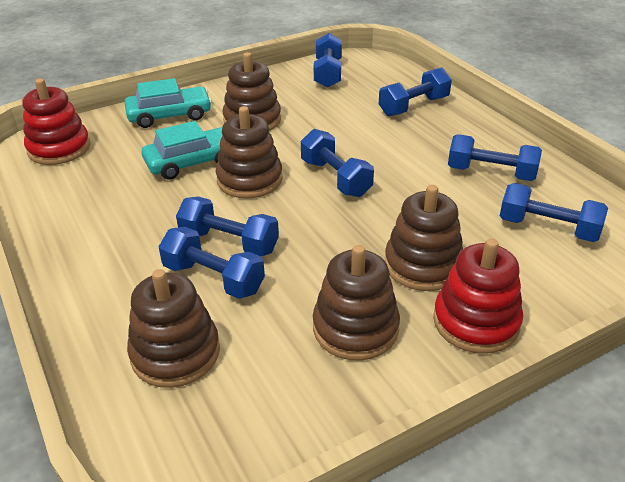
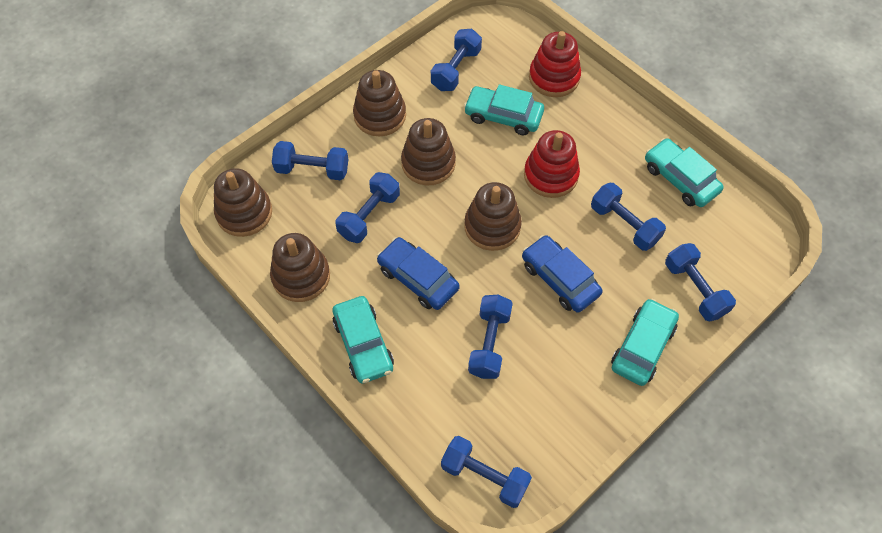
blue car: 0 -> 2
turquoise car: 2 -> 4

